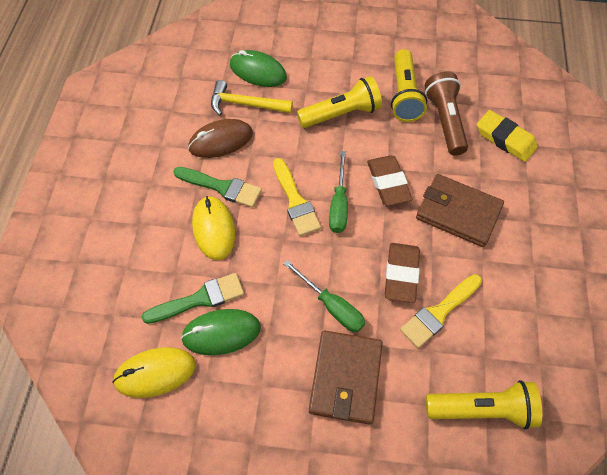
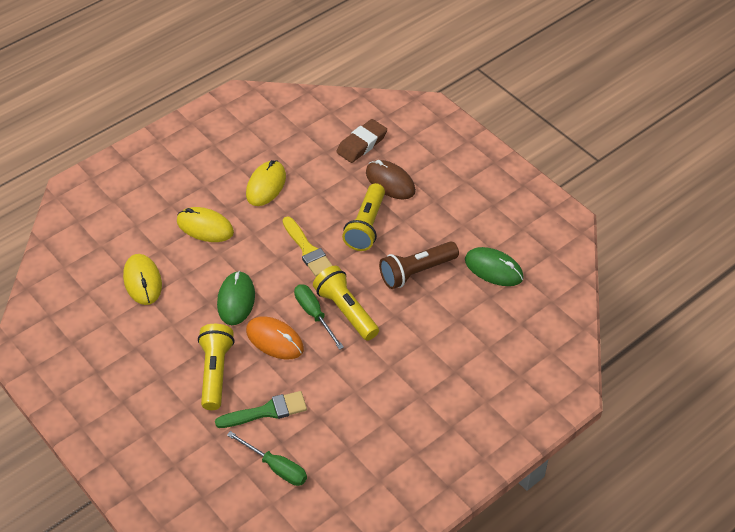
brown eraser: 2 -> 1
brown wallet: 2 -> 0
green brush: 2 -> 1
orange mouse: 0 -> 1
yellow brush: 2 -> 1
yellow eraser: 1 -> 0
yellow hammer: 1 -> 0
yellow mouse: 2 -> 3

